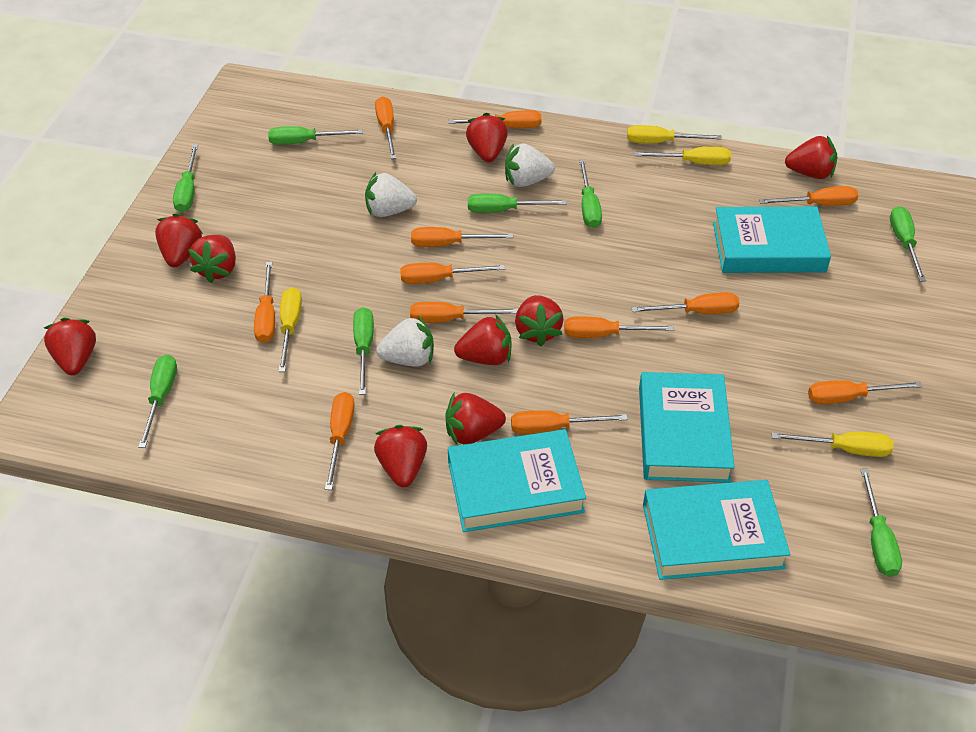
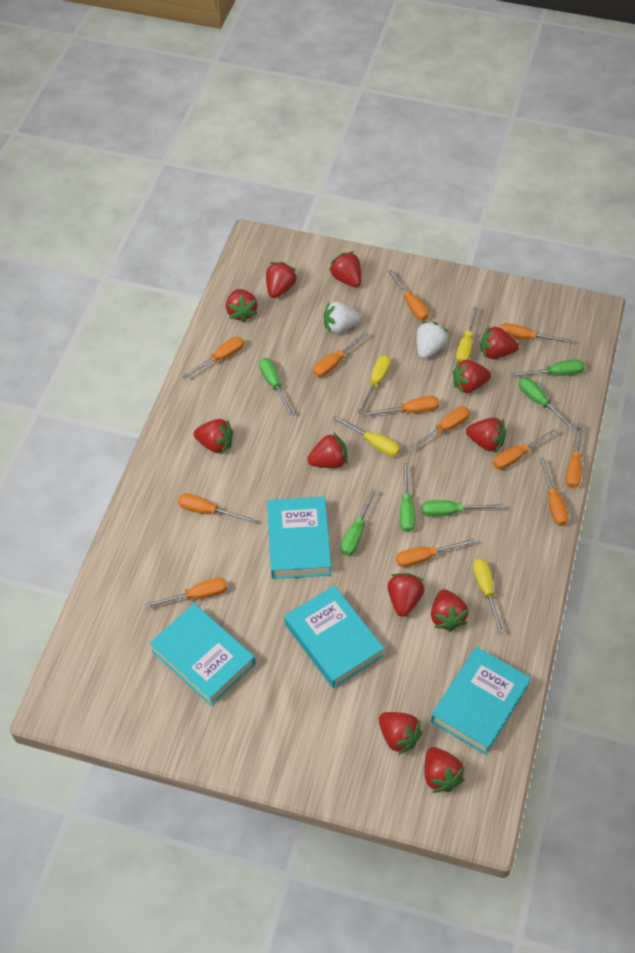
green screwdriver: 8 -> 6
red strawberry: 9 -> 12
white strawberry: 3 -> 2

